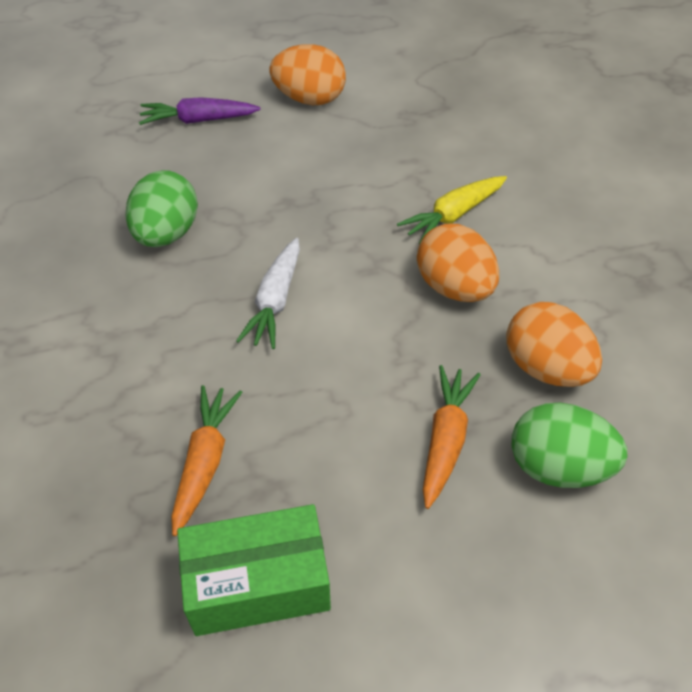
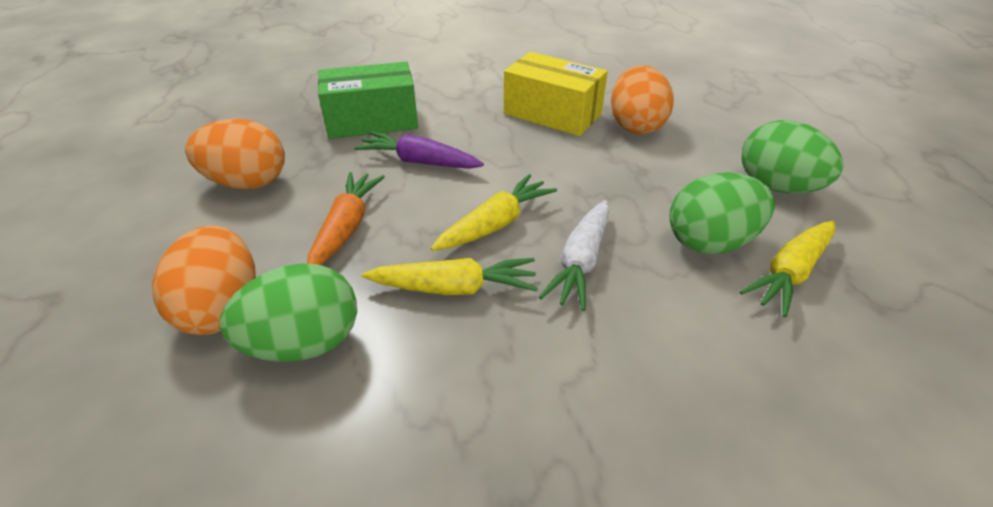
green egg: 2 -> 3
orange carrot: 2 -> 1
yellow box: 0 -> 1
yellow carrot: 1 -> 3

